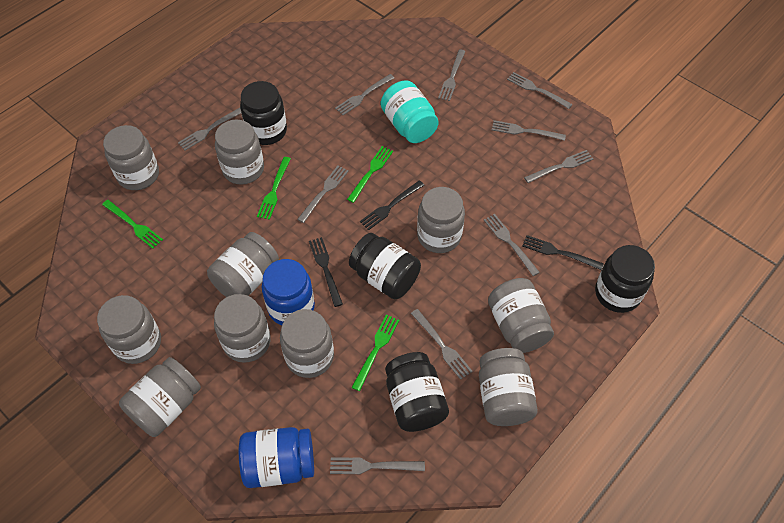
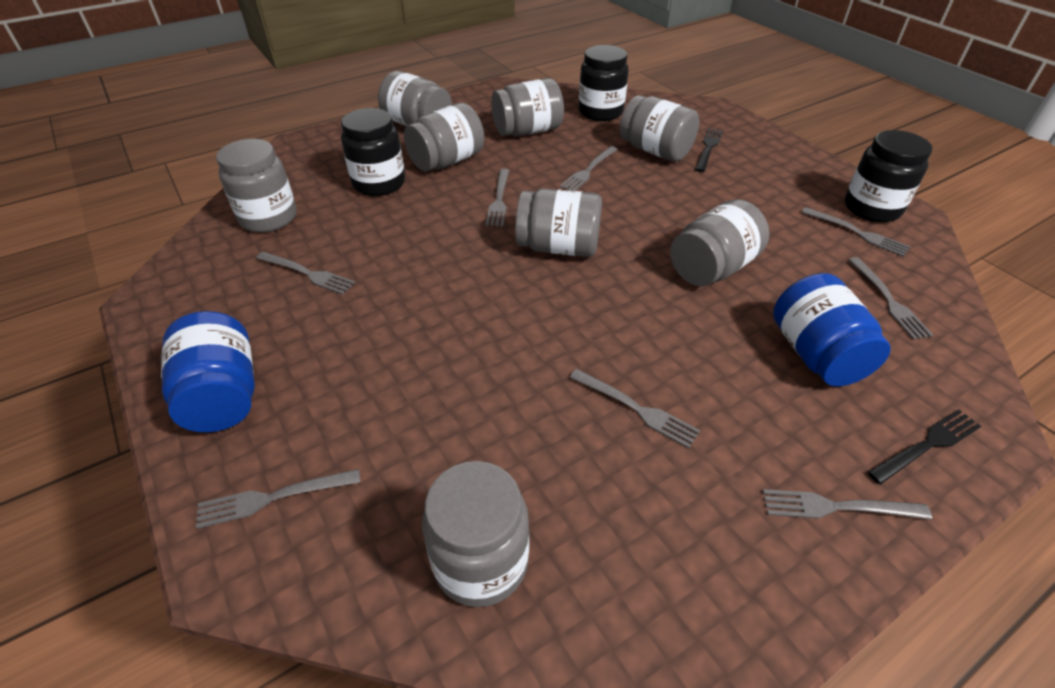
black fork: 3 -> 2
black jar: 4 -> 3
green fork: 4 -> 0
grey fork: 10 -> 8
grey jar: 10 -> 8
turquoise jar: 1 -> 0

